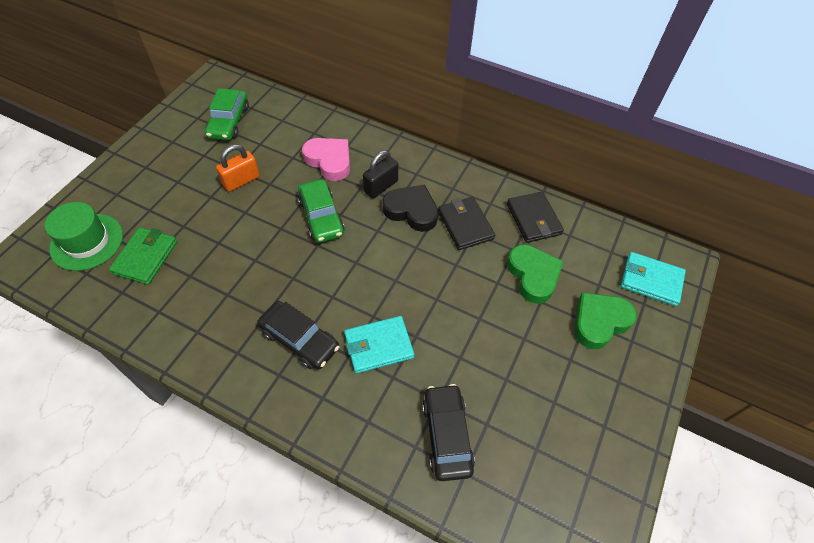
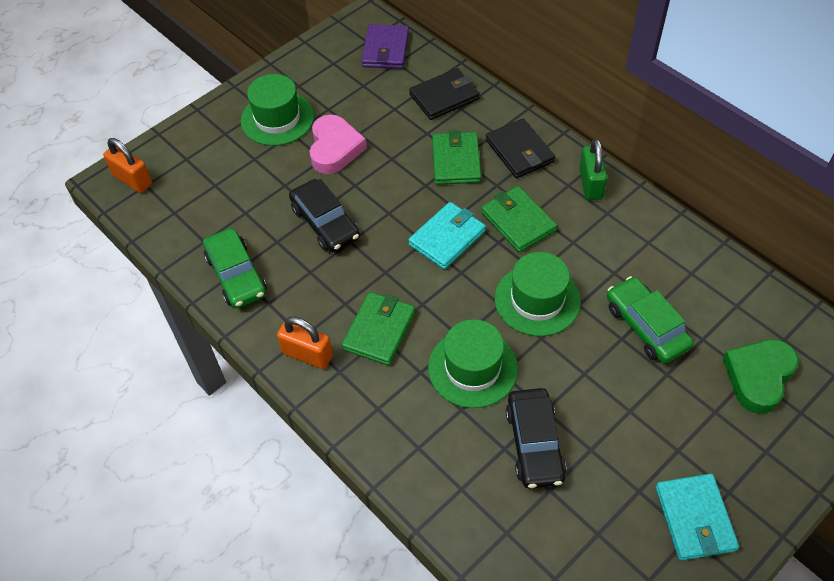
black heart: 1 -> 0
black padlock: 1 -> 0
green hat: 1 -> 3
green heart: 2 -> 1
green padlock: 0 -> 1
green wallet: 1 -> 3
orange padlock: 1 -> 2
purple wallet: 0 -> 1

